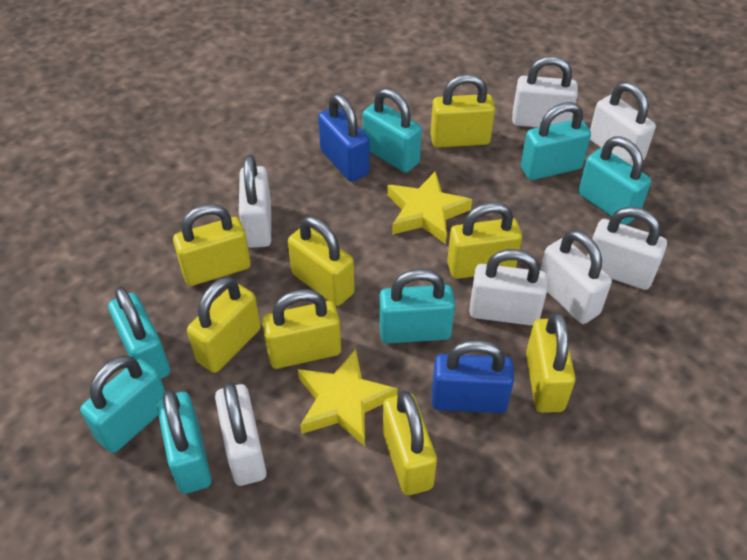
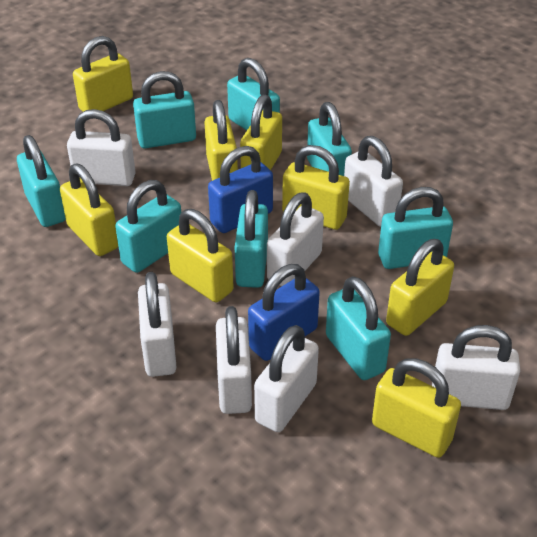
turquoise padlock: 7 -> 8
yellow star: 2 -> 0

